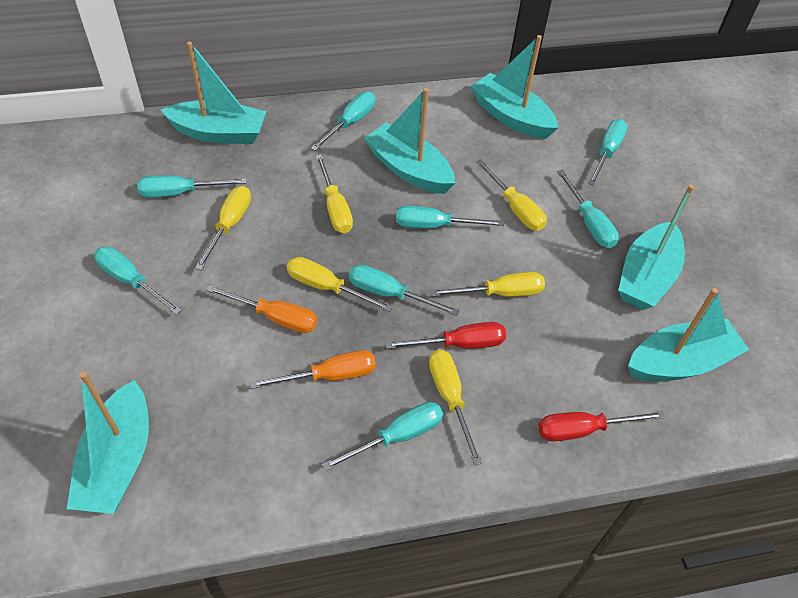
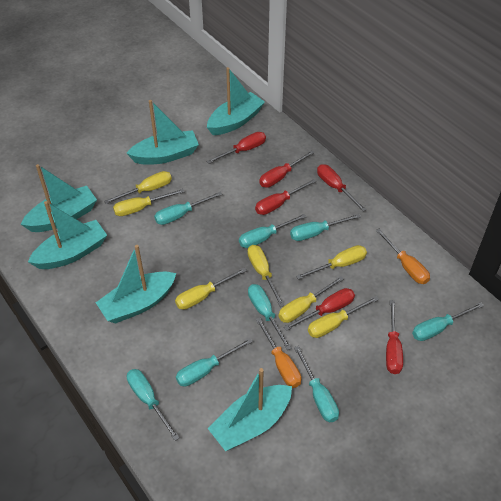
red screwdriver: 2 -> 6
yellow screwdriver: 6 -> 7

